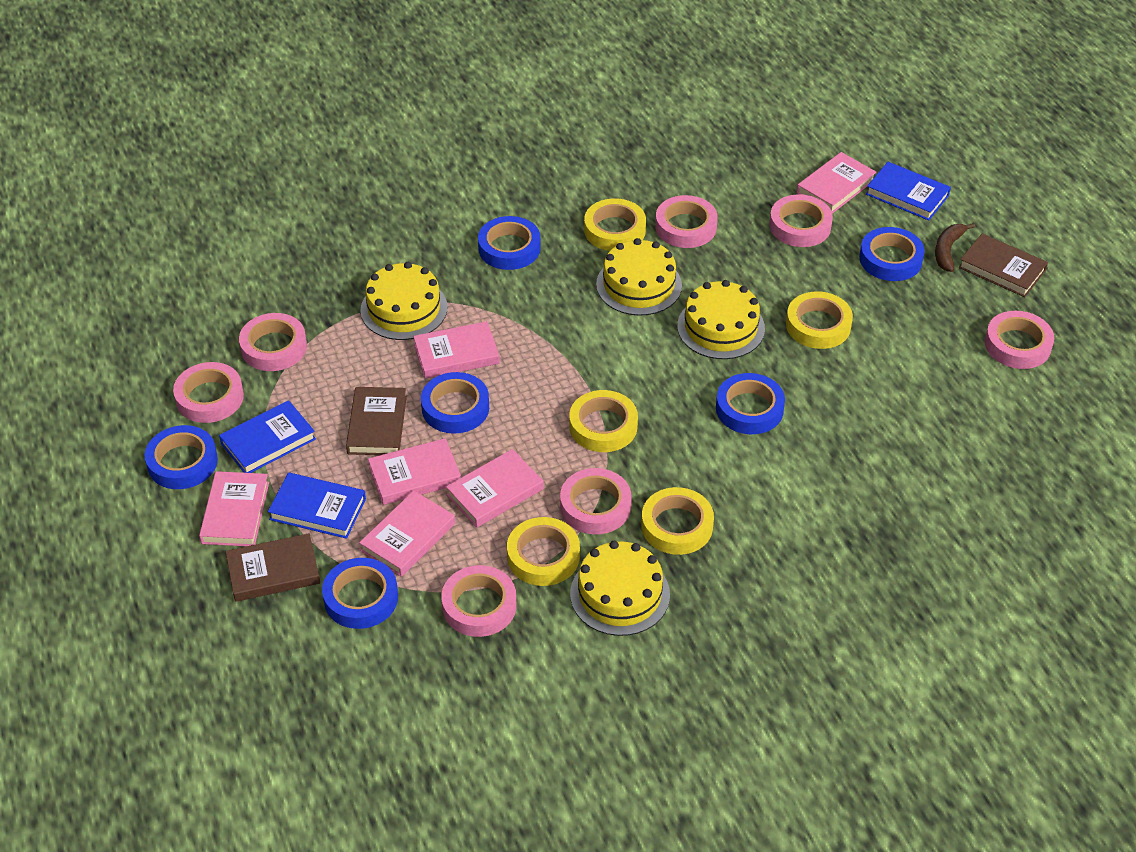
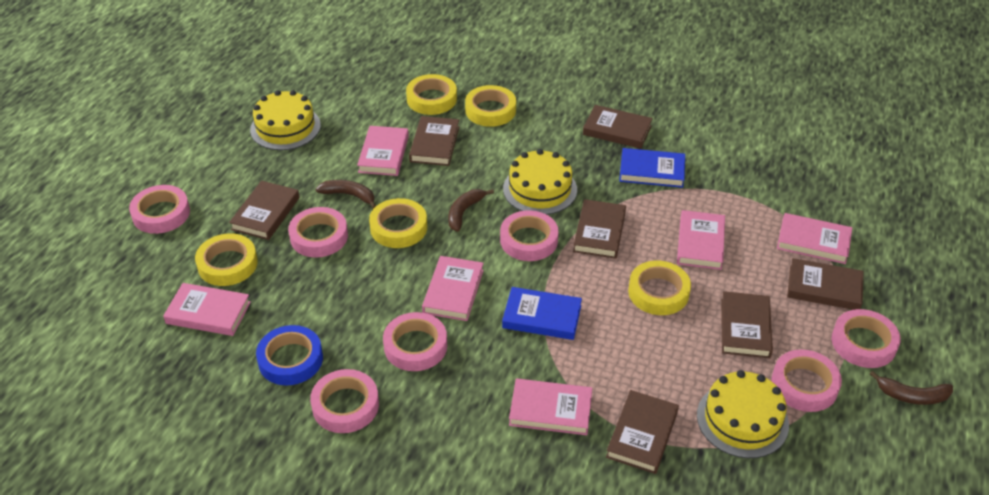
blue book: 3 -> 2
blue tape: 6 -> 1
brown banana: 1 -> 3
brown book: 3 -> 7
yellow cake: 4 -> 3

